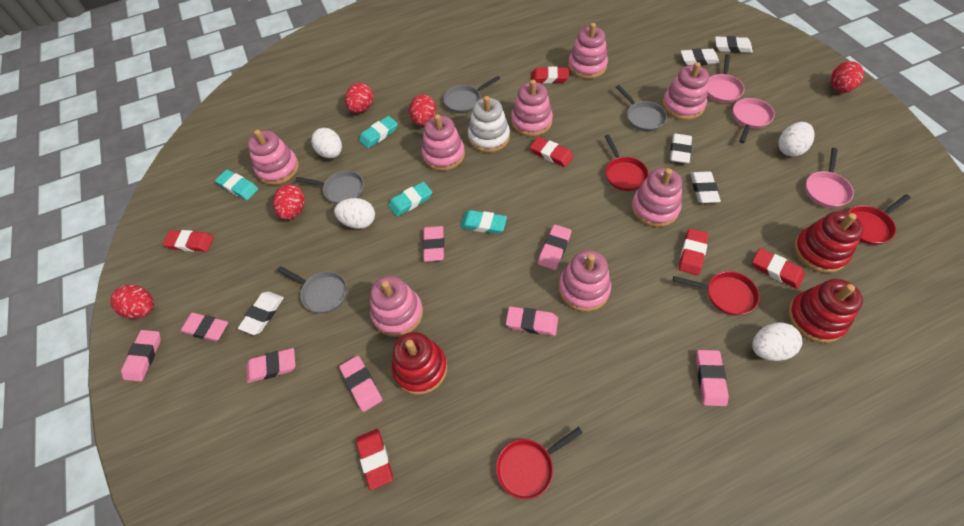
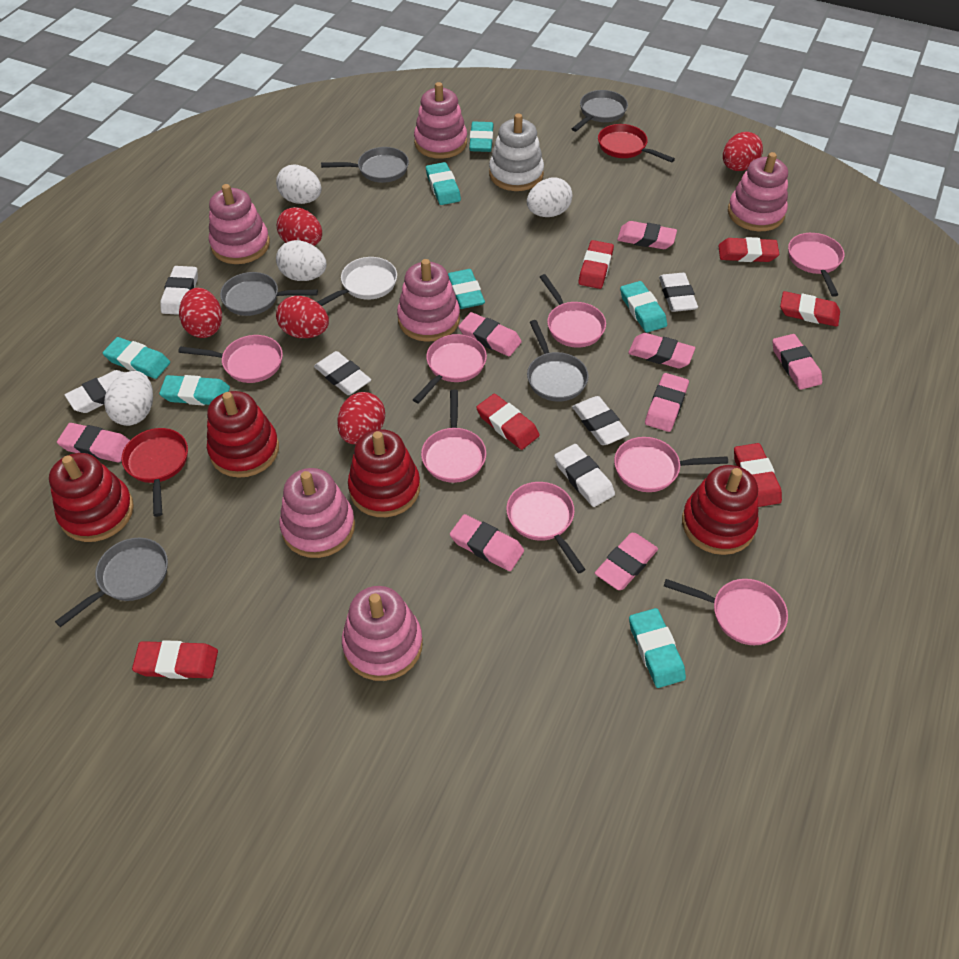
grey pan: 4 -> 5
pink pan: 3 -> 8
pink stacking toy: 8 -> 6
red pan: 4 -> 2
red stacking toy: 3 -> 4
turquoise eraser: 4 -> 7
white eraser: 5 -> 6
white pan: 0 -> 1

